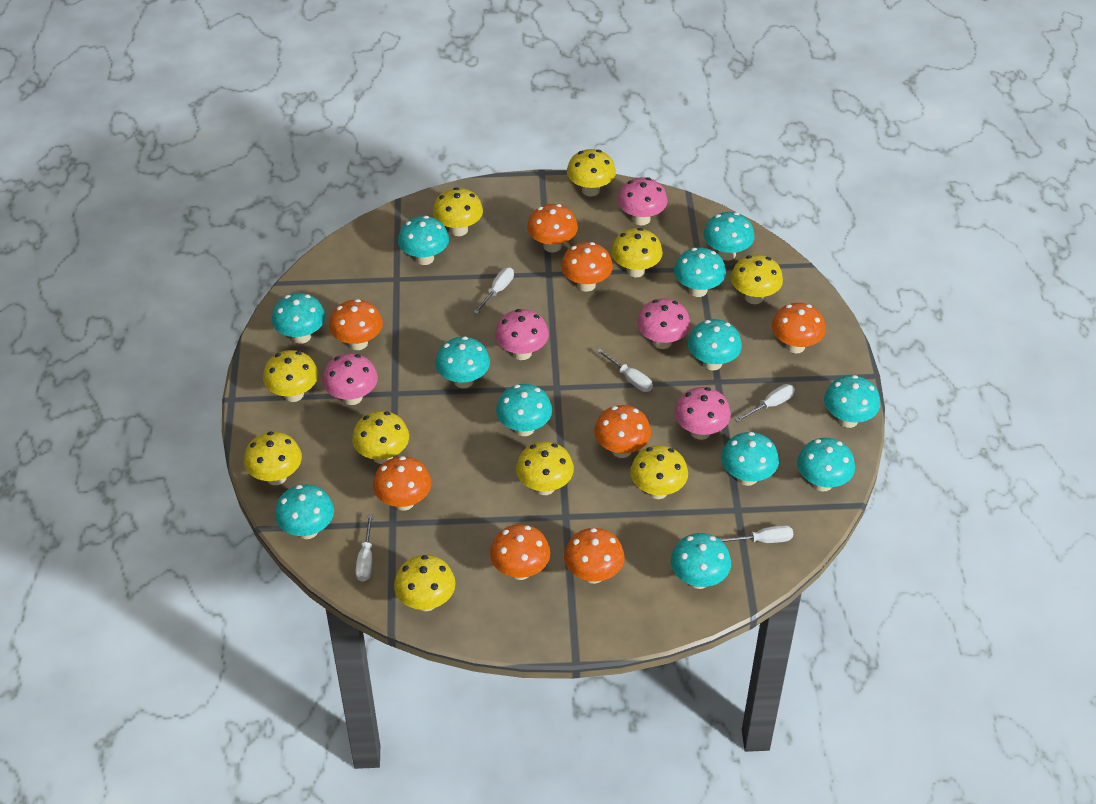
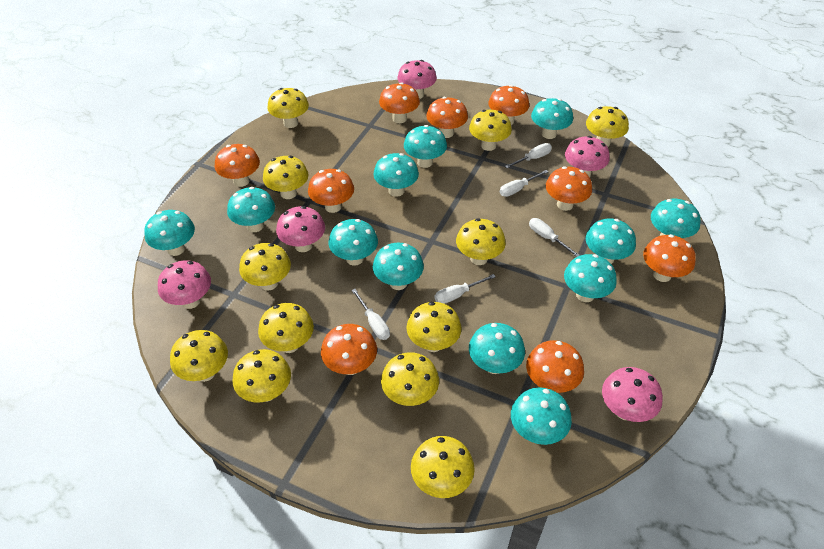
orange mushroom: 8 -> 9
yellow mushroom: 10 -> 12

